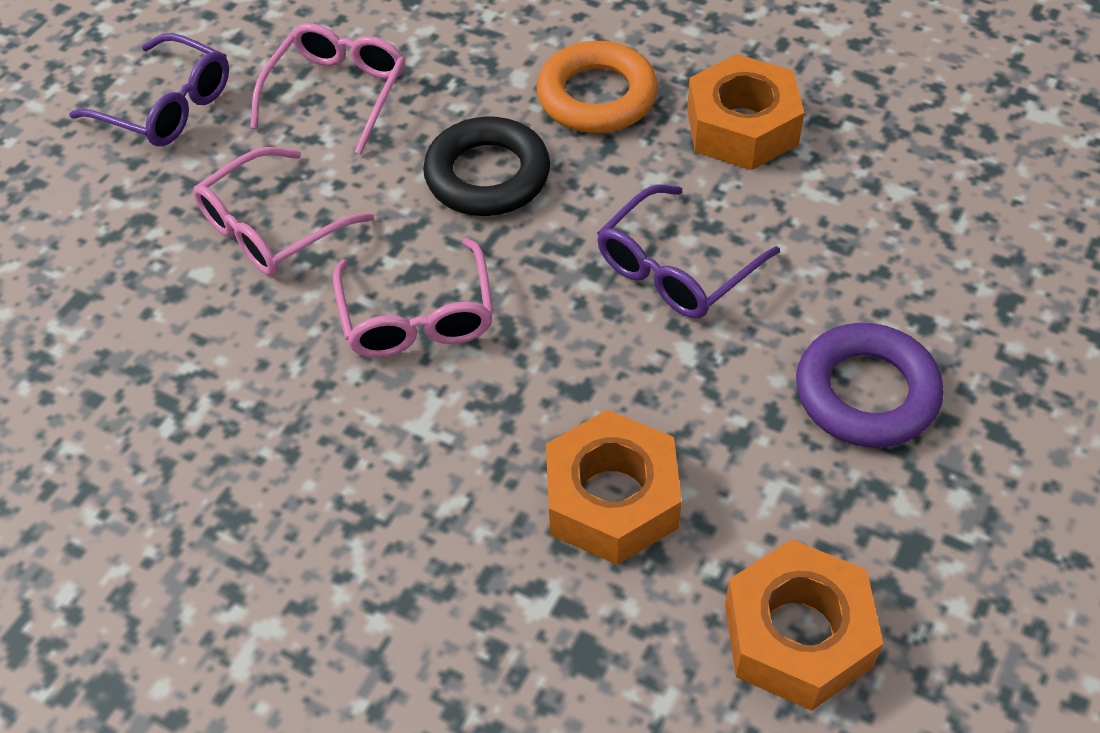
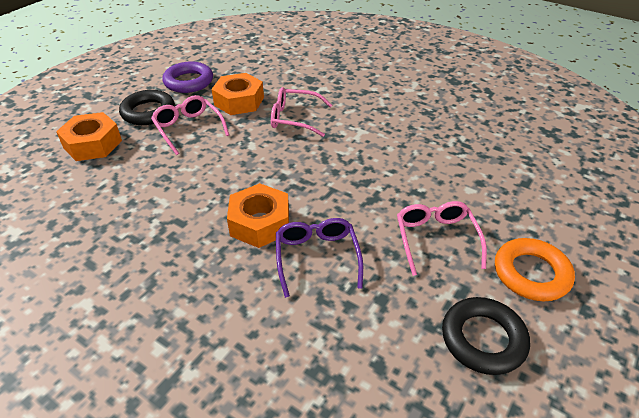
black ring: 1 -> 2
purple glasses: 2 -> 1

